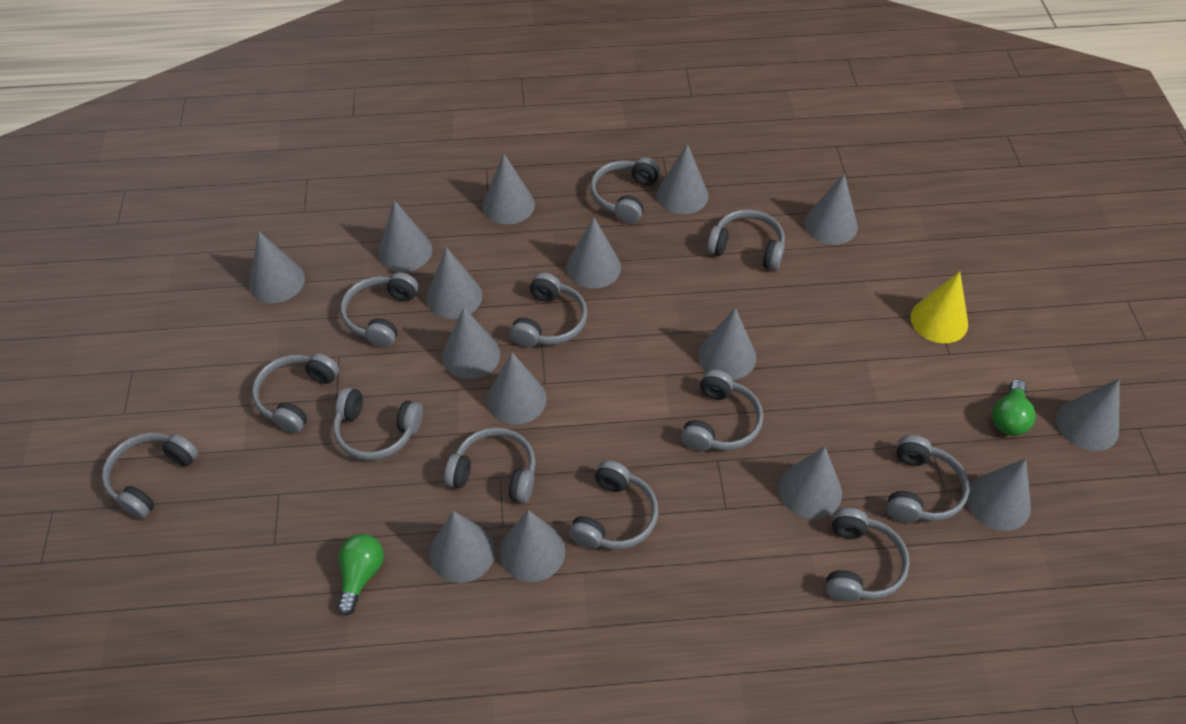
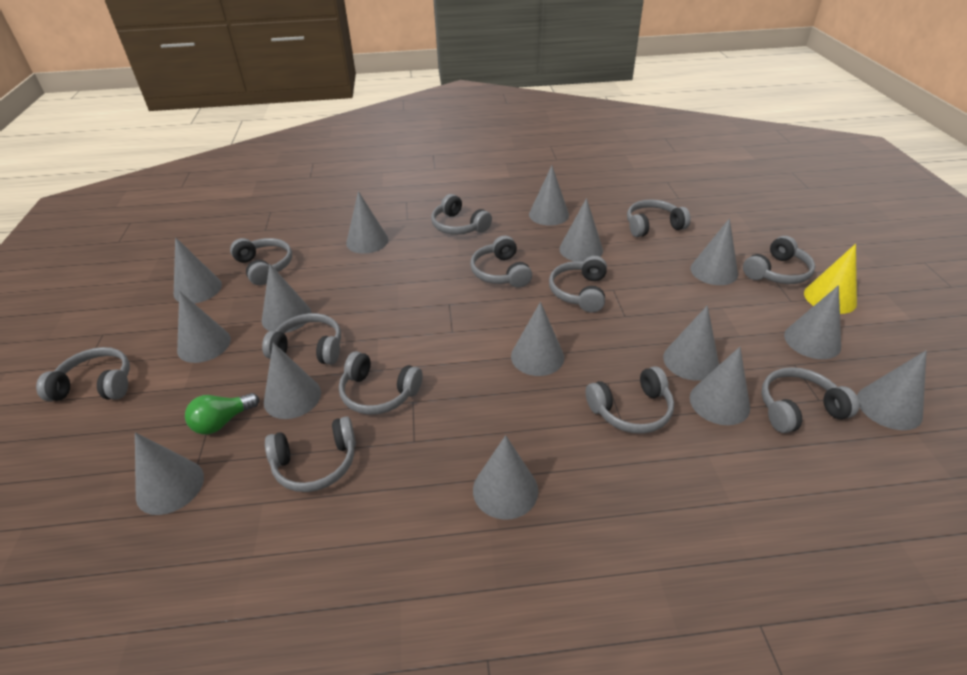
green light bulb: 2 -> 1

